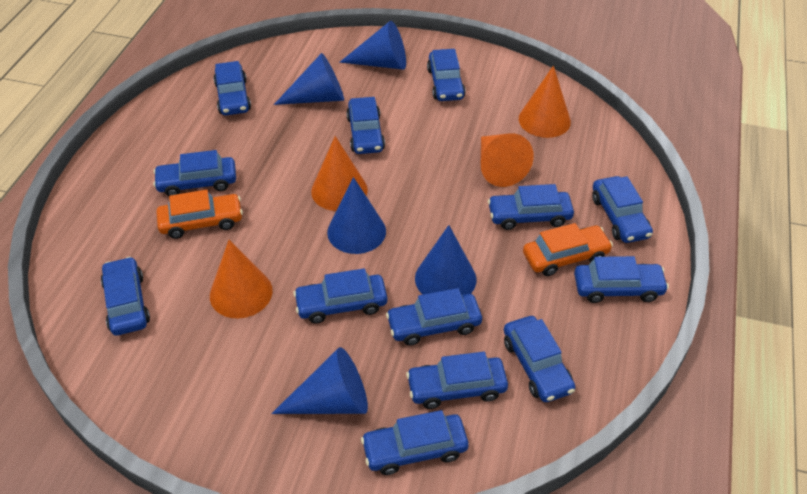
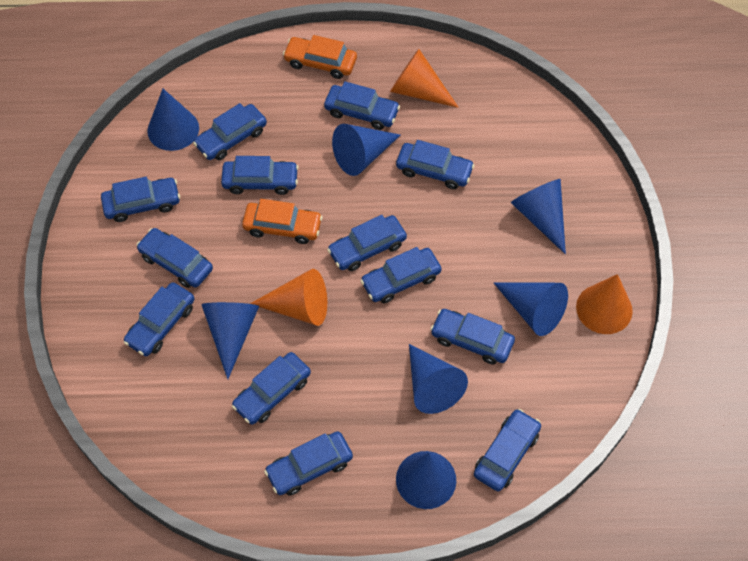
blue cone: 5 -> 7
orange cone: 4 -> 3

